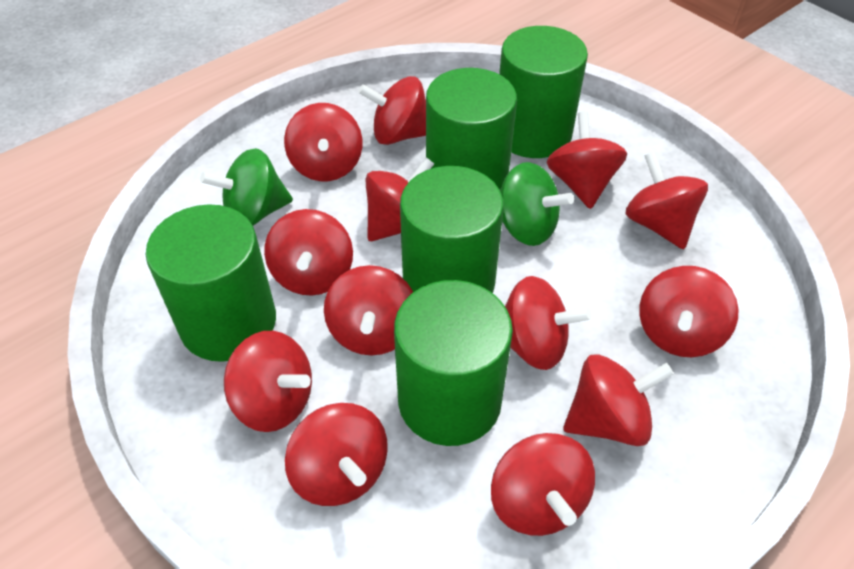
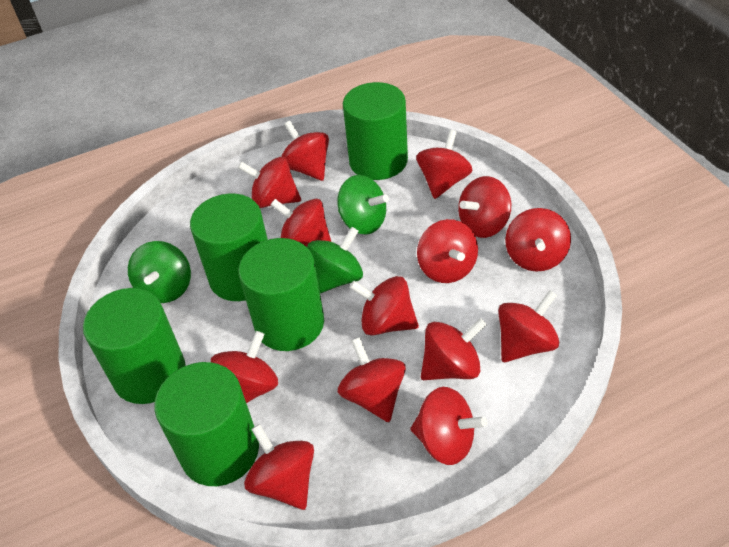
green spinning top: 2 -> 3
red spinning top: 13 -> 14

